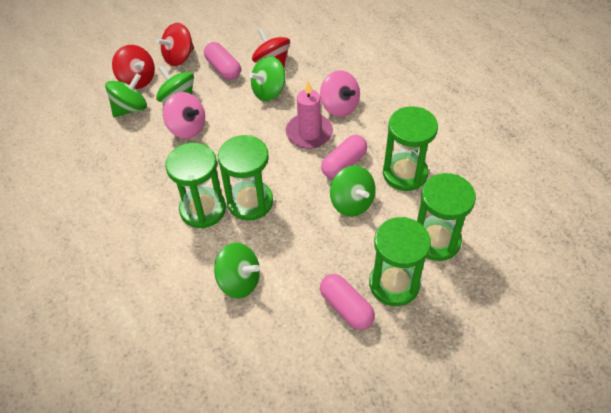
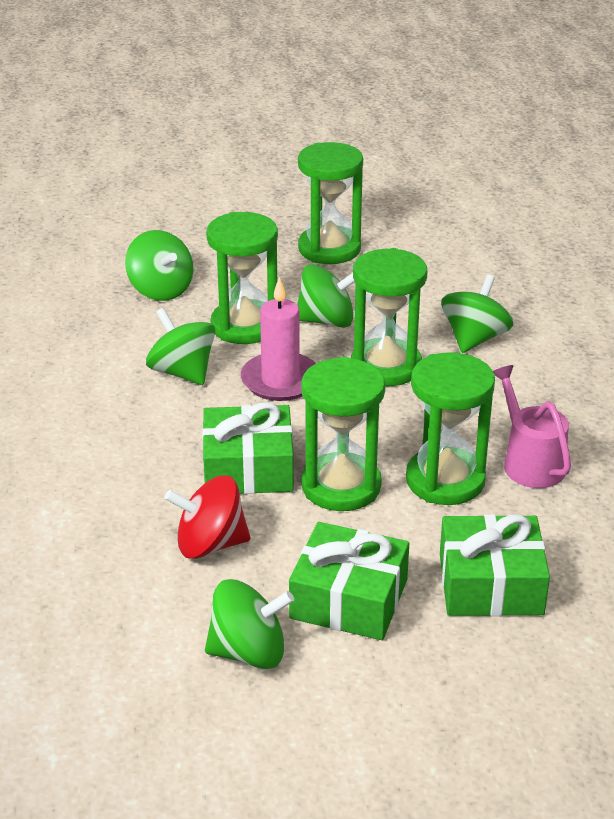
green gift: 0 -> 3
pink capsule: 3 -> 0
pink spinning top: 2 -> 0
pink watering can: 0 -> 1
red spinning top: 3 -> 1

